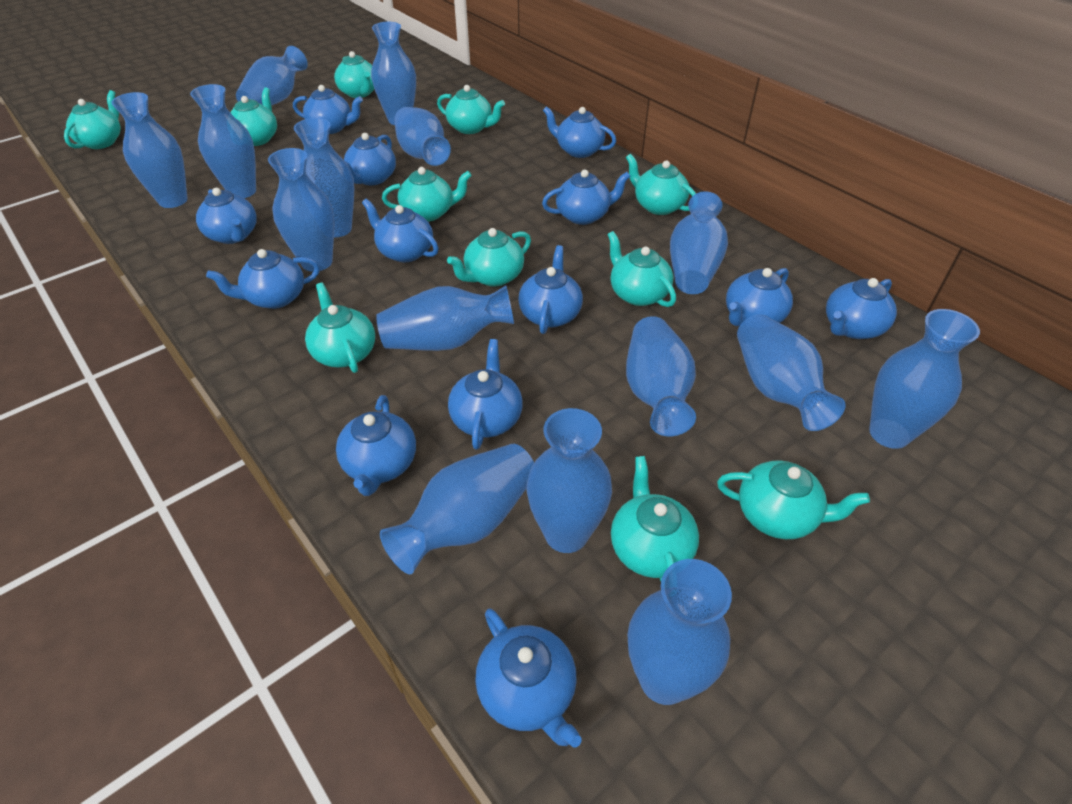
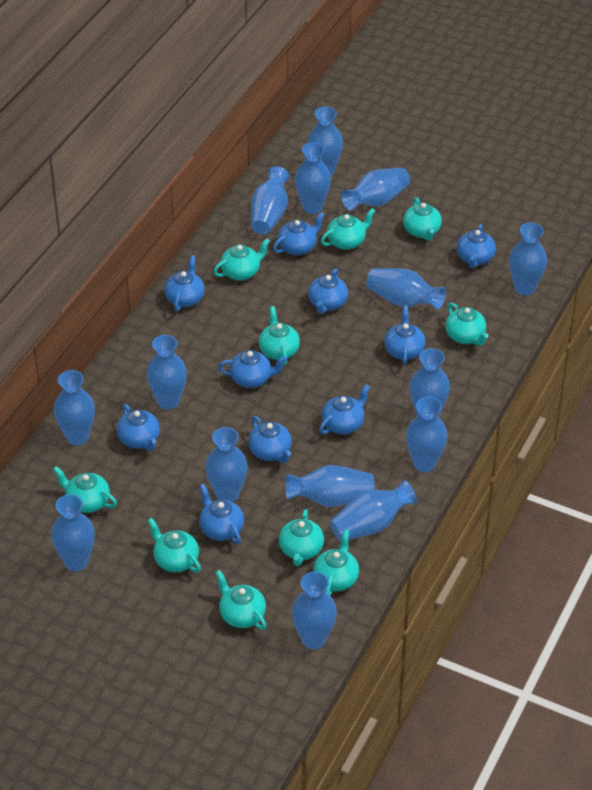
blue teapot: 13 -> 10
turquoise teapot: 11 -> 10

